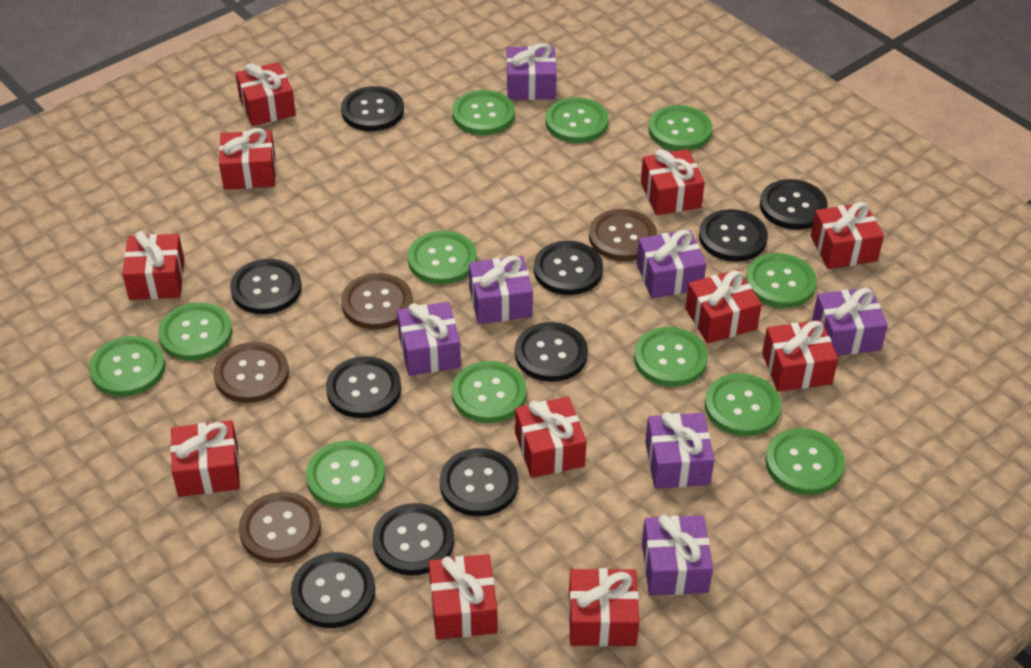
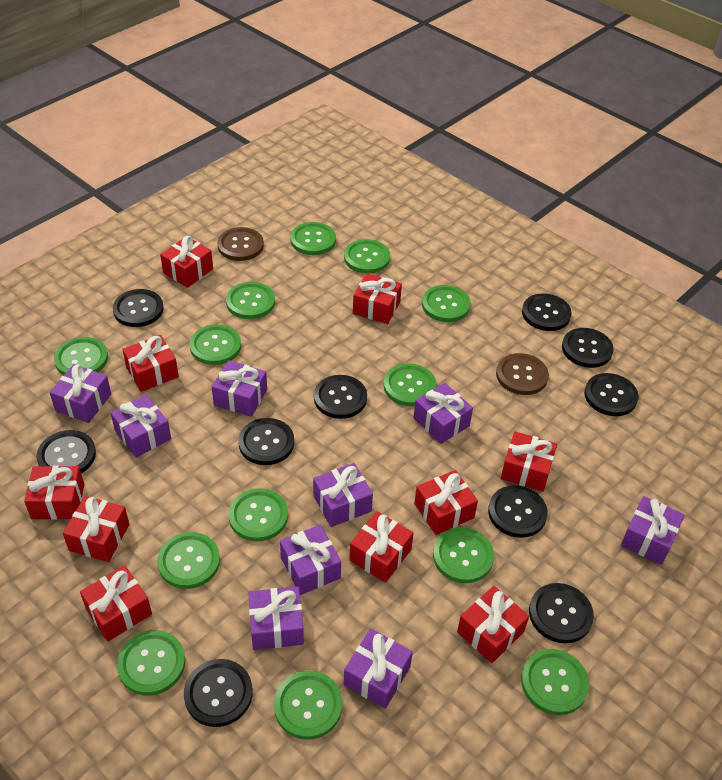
brown button: 4 -> 2
green button: 12 -> 13
purple gift: 7 -> 9
red gift: 11 -> 10

